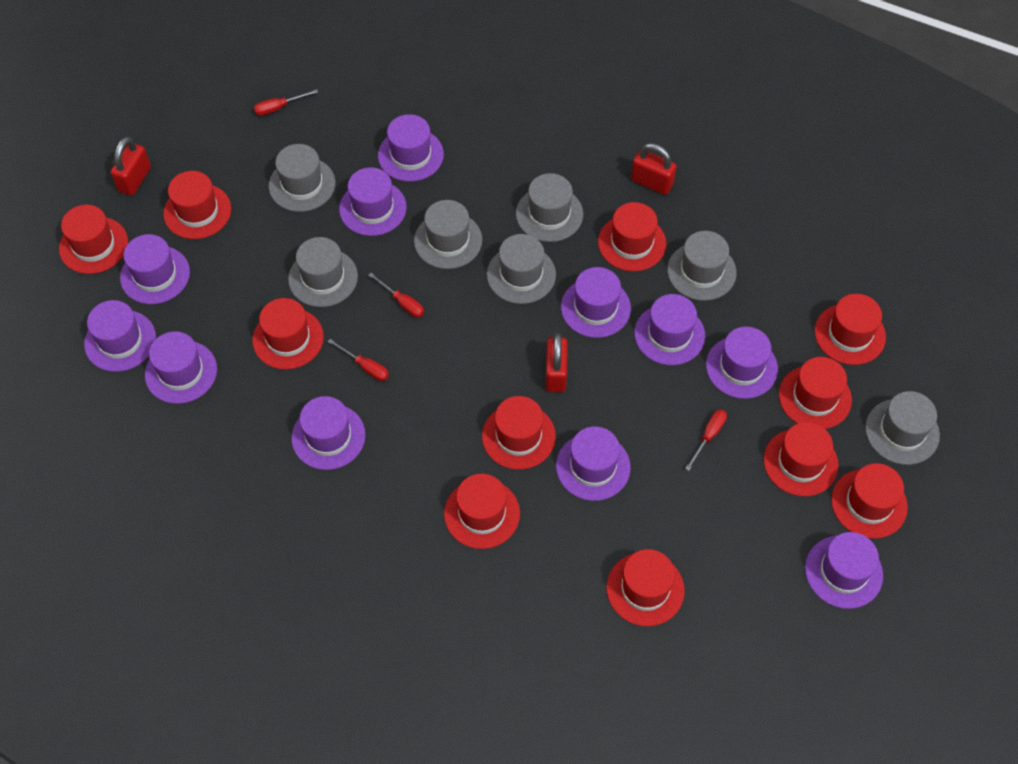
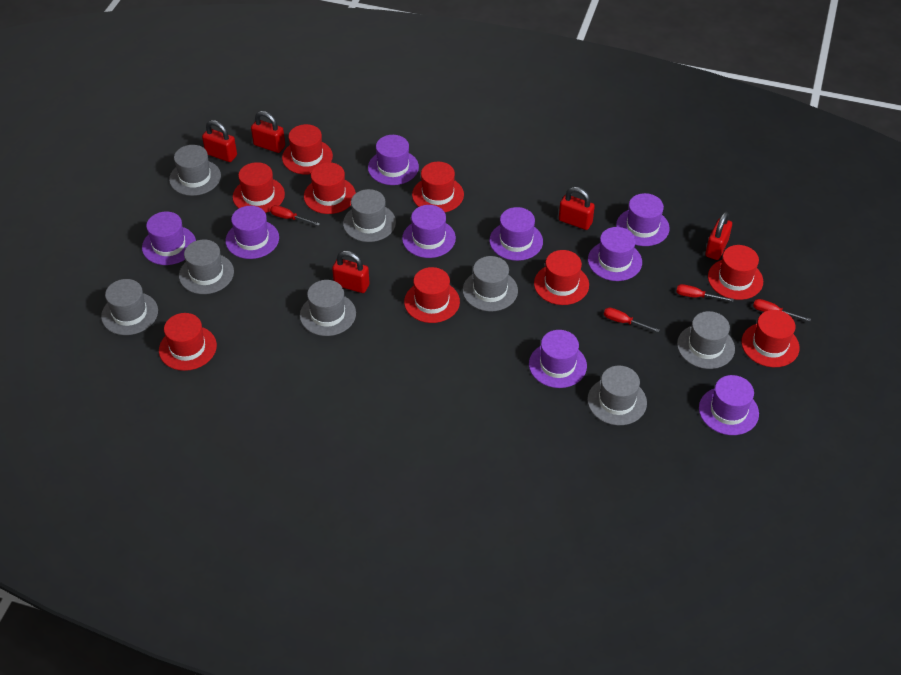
grey hat: 7 -> 8
purple hat: 11 -> 9
red hat: 11 -> 9
red padlock: 3 -> 5

